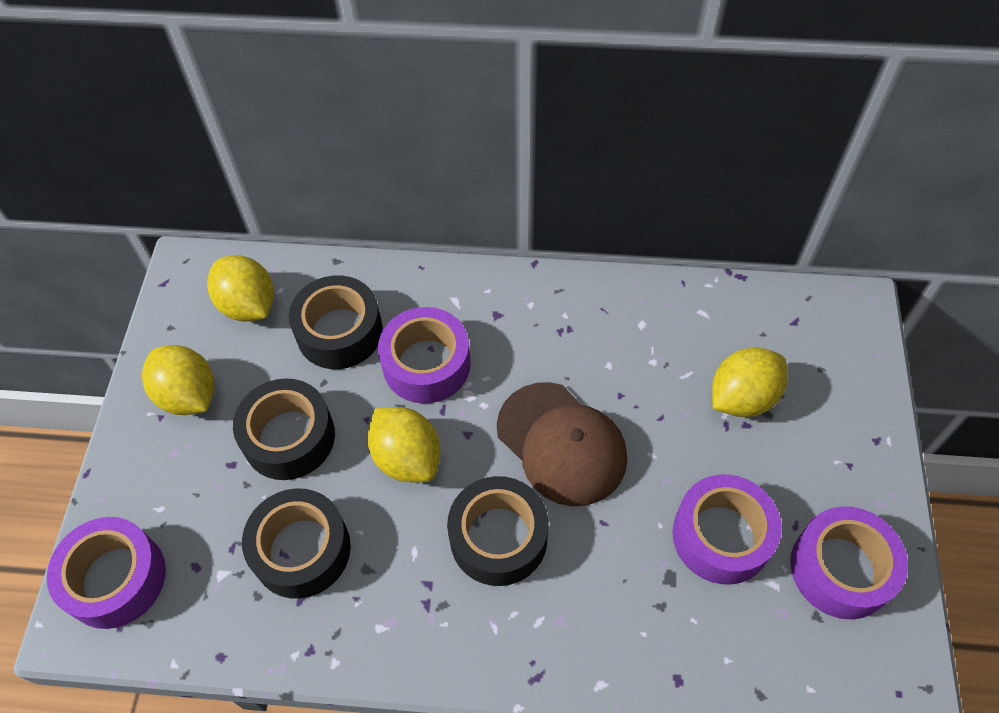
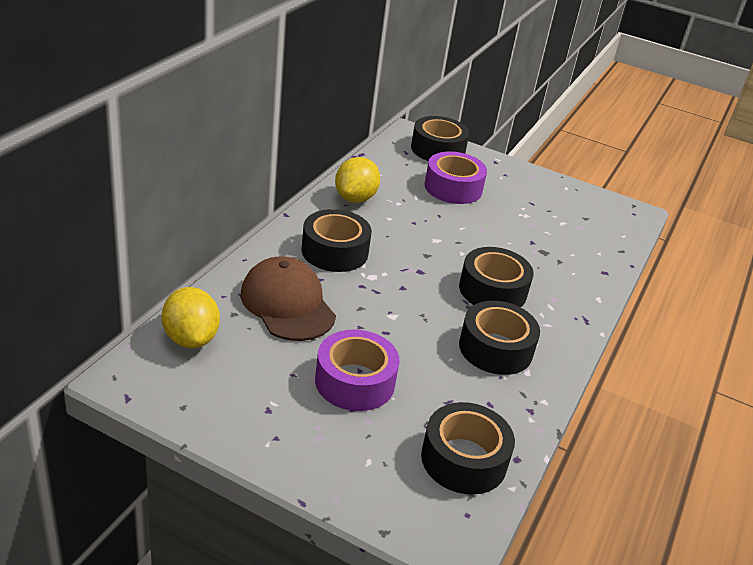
black tape: 4 -> 5
purple tape: 4 -> 2
yellow lemon: 4 -> 2

